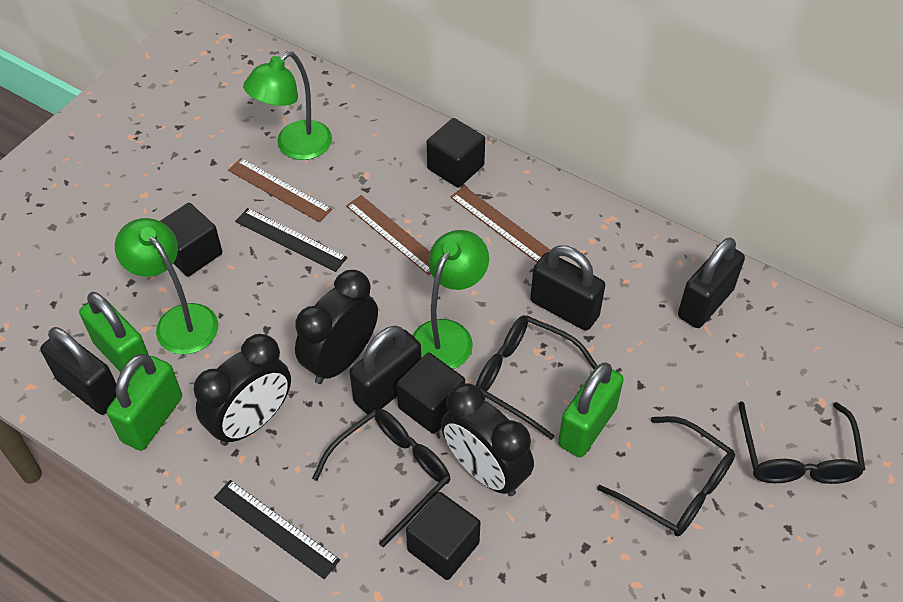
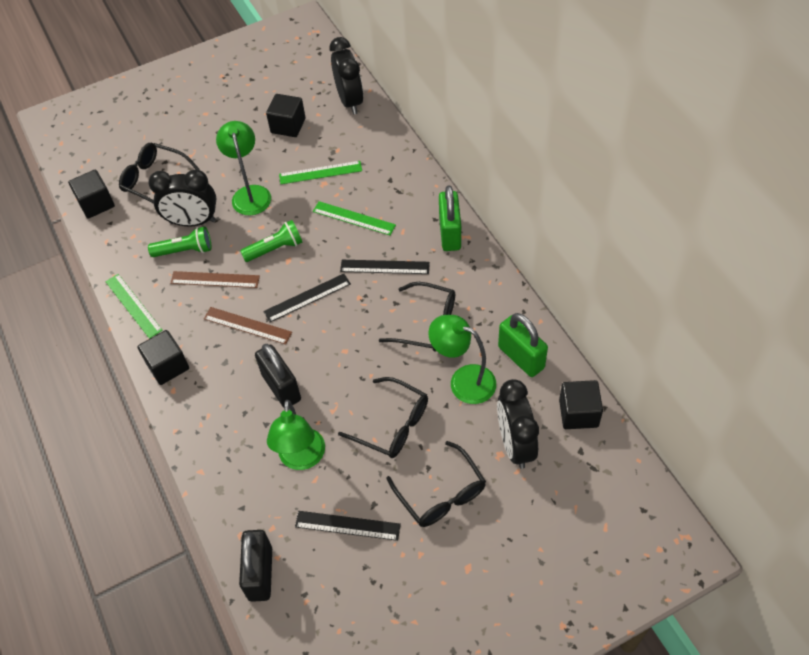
black padlock: 4 -> 2
black ruler: 2 -> 3
brown ruler: 3 -> 2
green flashlight: 0 -> 2
green padlock: 3 -> 2
green ruler: 0 -> 3

